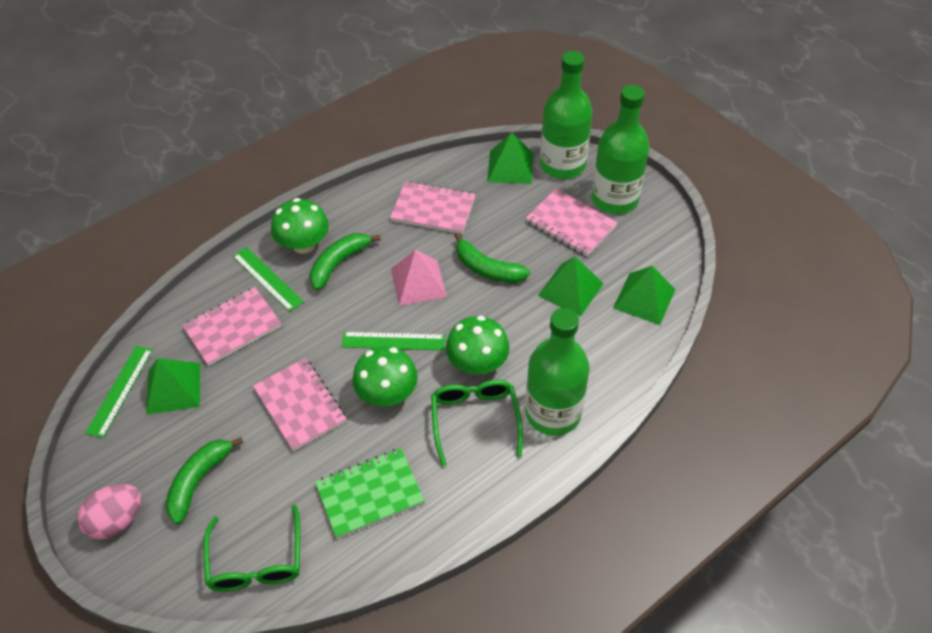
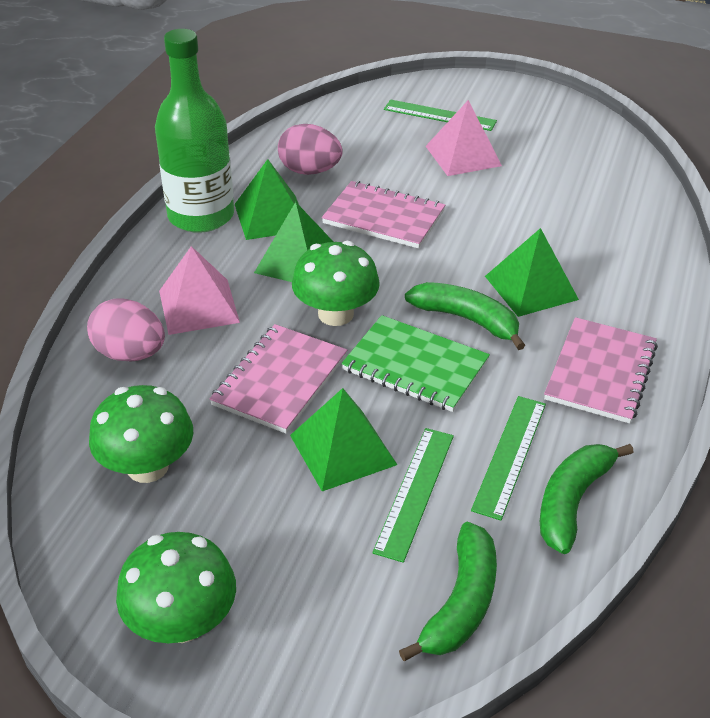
green bottle: 3 -> 1
green glasses: 2 -> 0
pink egg: 1 -> 2
pink notebook: 4 -> 3
pink pyramid: 1 -> 2

